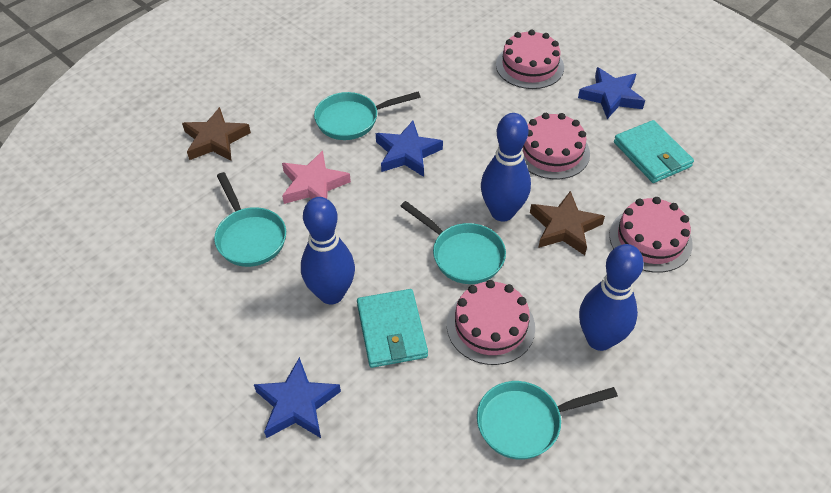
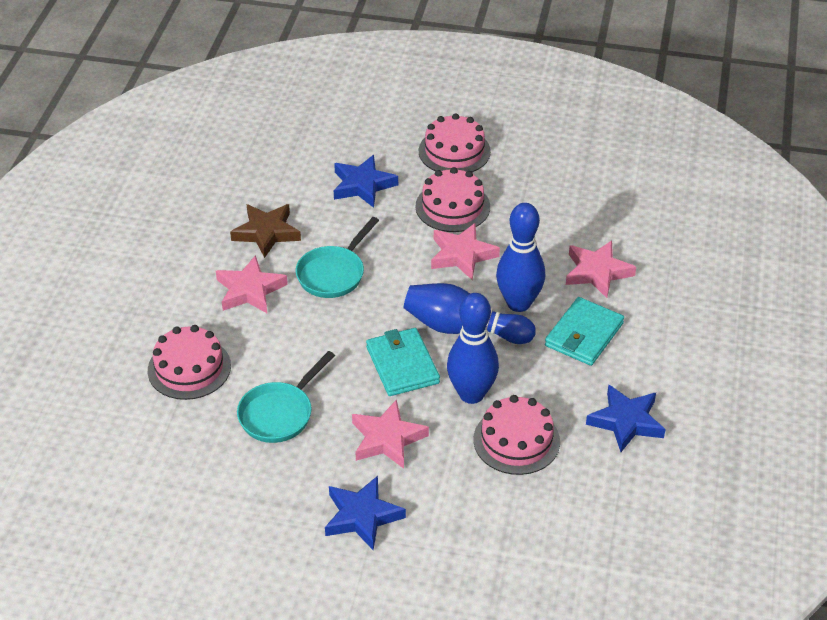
brown star: 2 -> 1
pink star: 1 -> 4
turquoise pan: 4 -> 2

